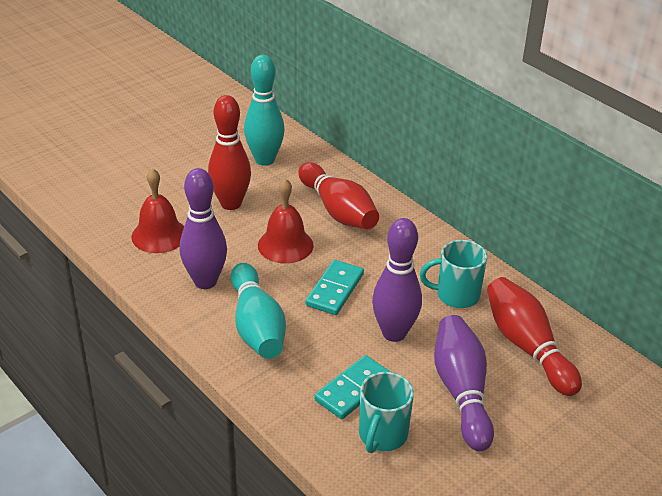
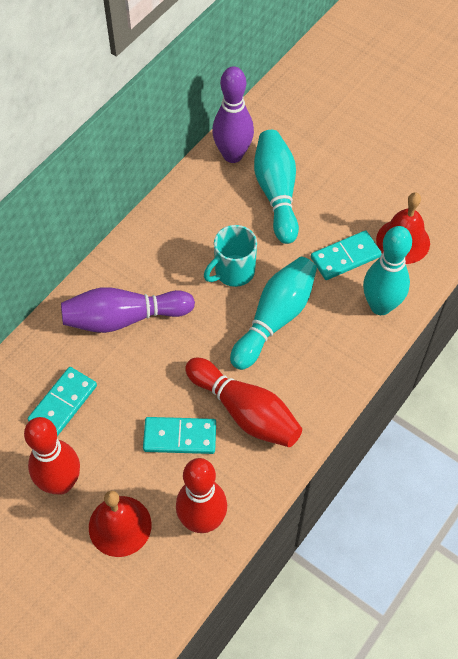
purple bowling pin: 3 -> 2
turquoise bowling pin: 2 -> 3
turquoise domino: 2 -> 3
turquoise mug: 2 -> 1

